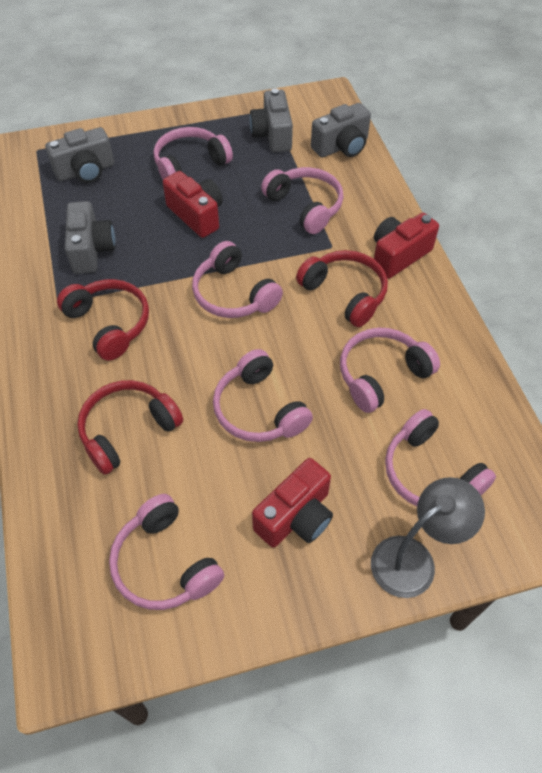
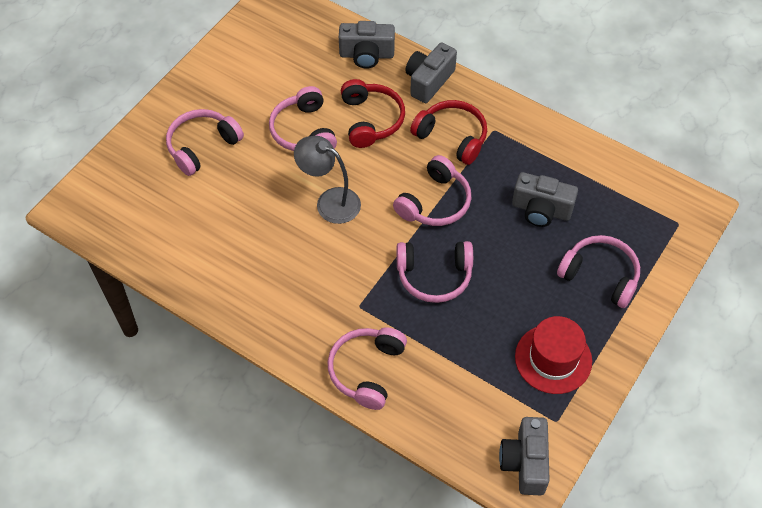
pink headphones: 7 -> 6
red camera: 3 -> 0
red hat: 0 -> 1
red headphones: 3 -> 2

